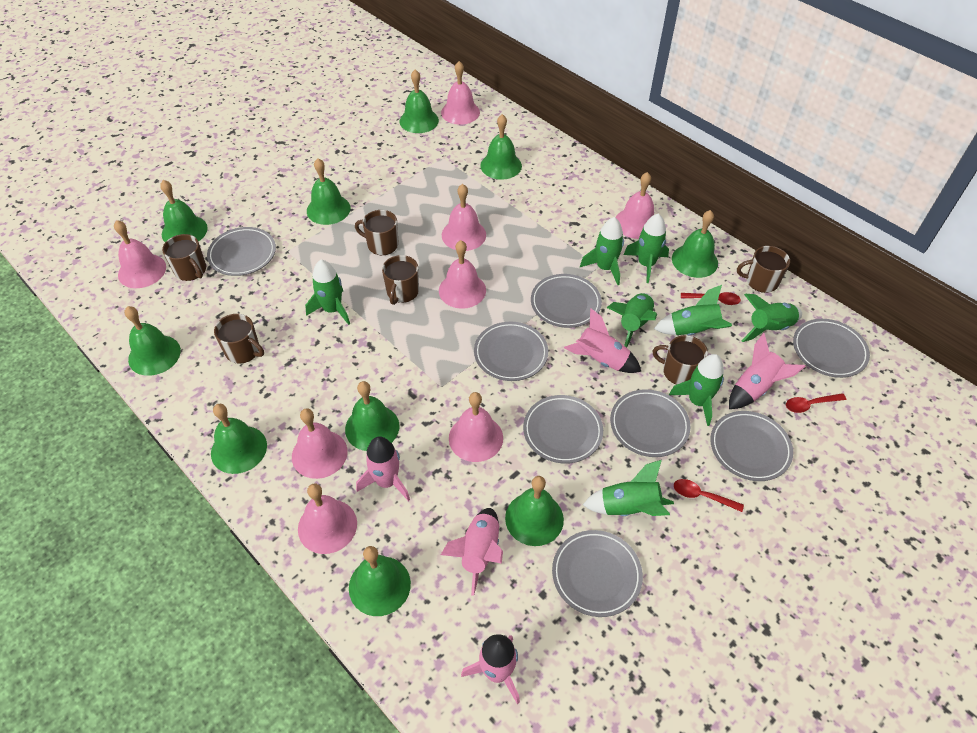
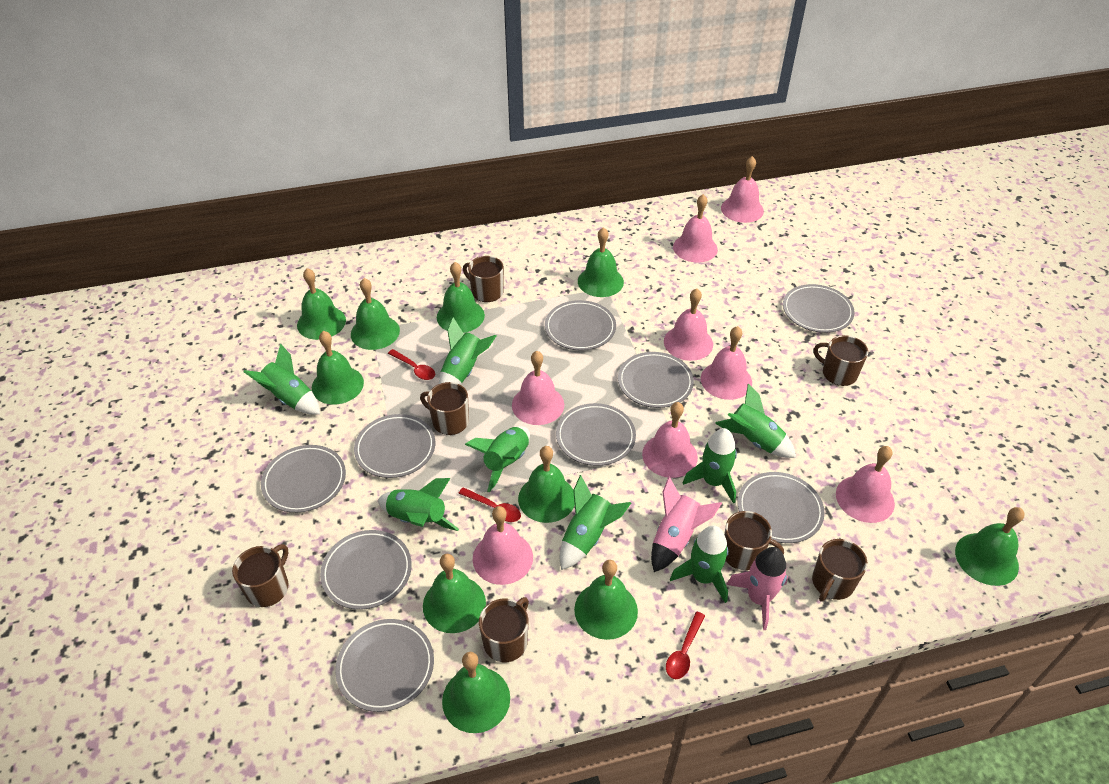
brown mug: 6 -> 7
grey plate: 8 -> 9
pink rocket: 5 -> 2

